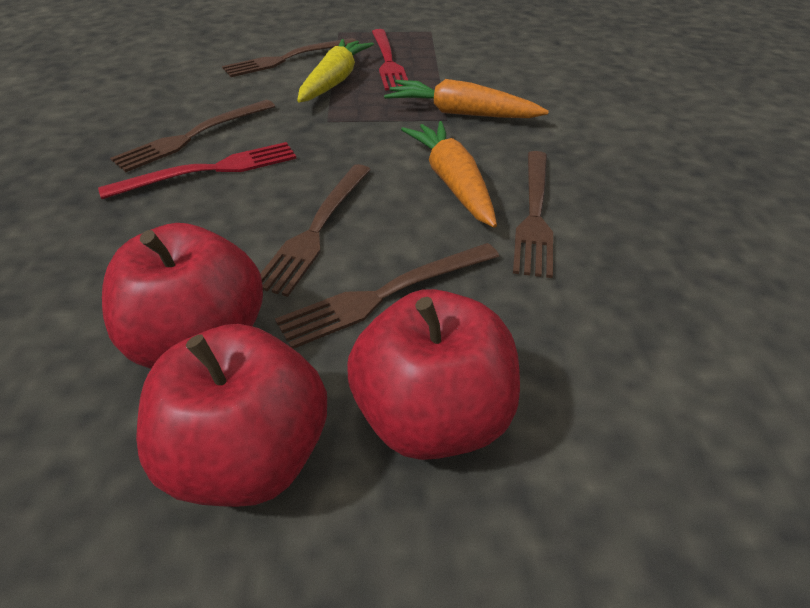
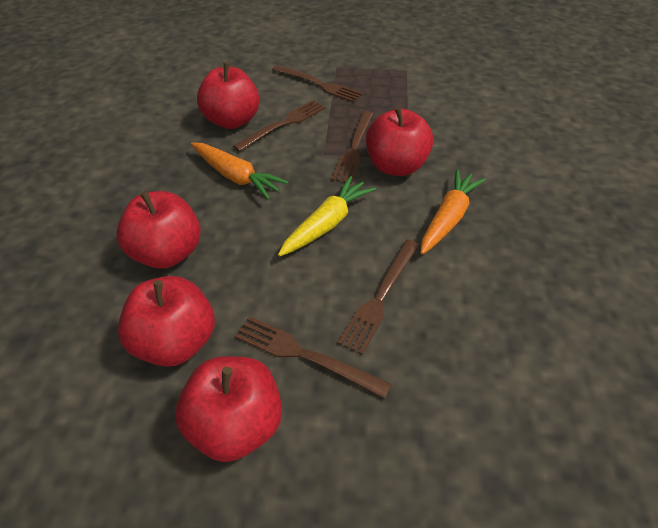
red apple: 3 -> 5
red fork: 2 -> 0

